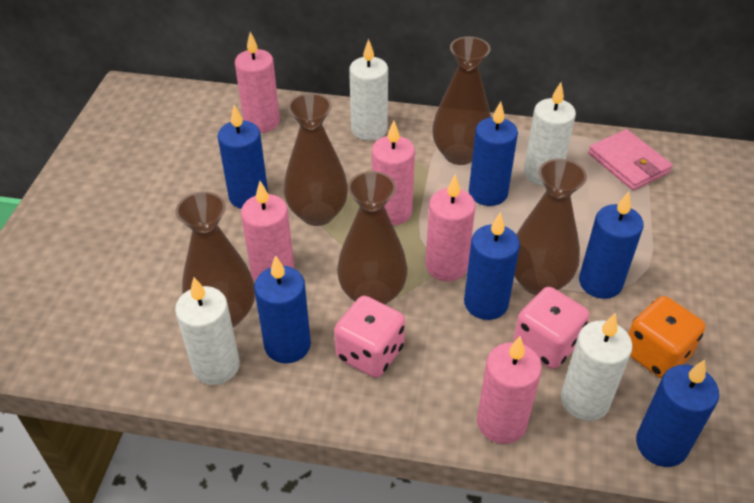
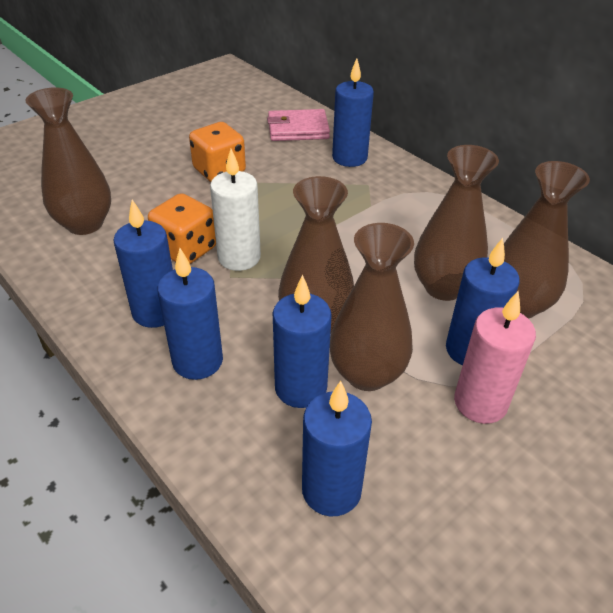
orange dice: 1 -> 2
pink candle: 5 -> 1
pink dice: 2 -> 0
white candle: 4 -> 1

